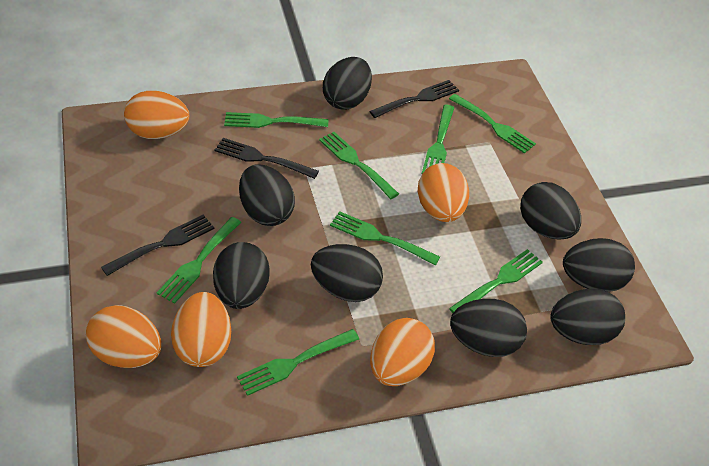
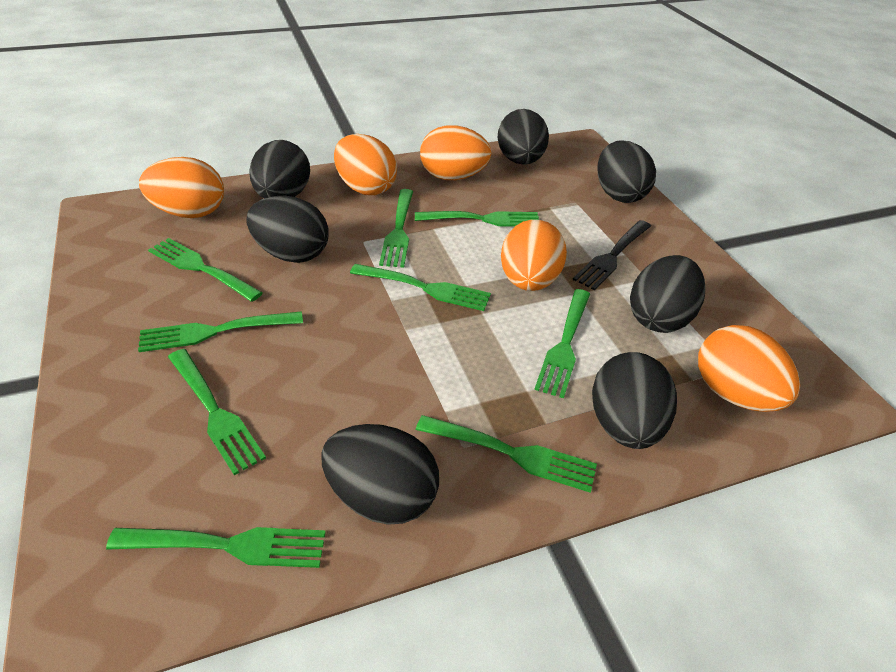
black egg: 8 -> 7
black fork: 3 -> 1
green fork: 8 -> 9

